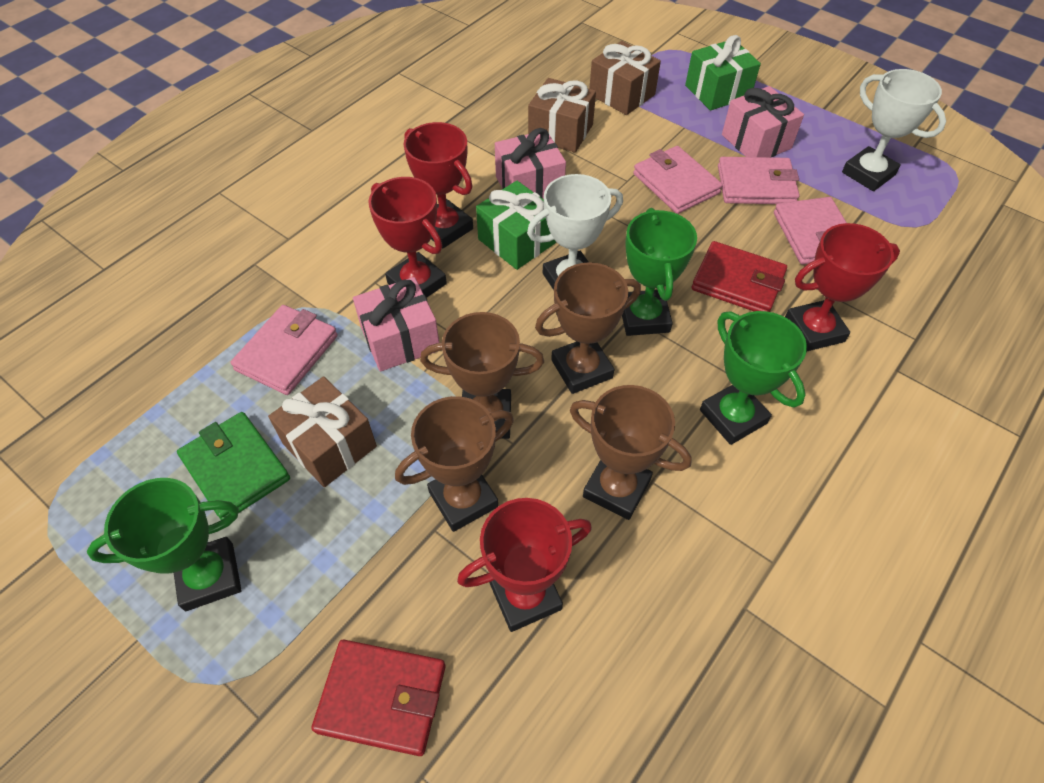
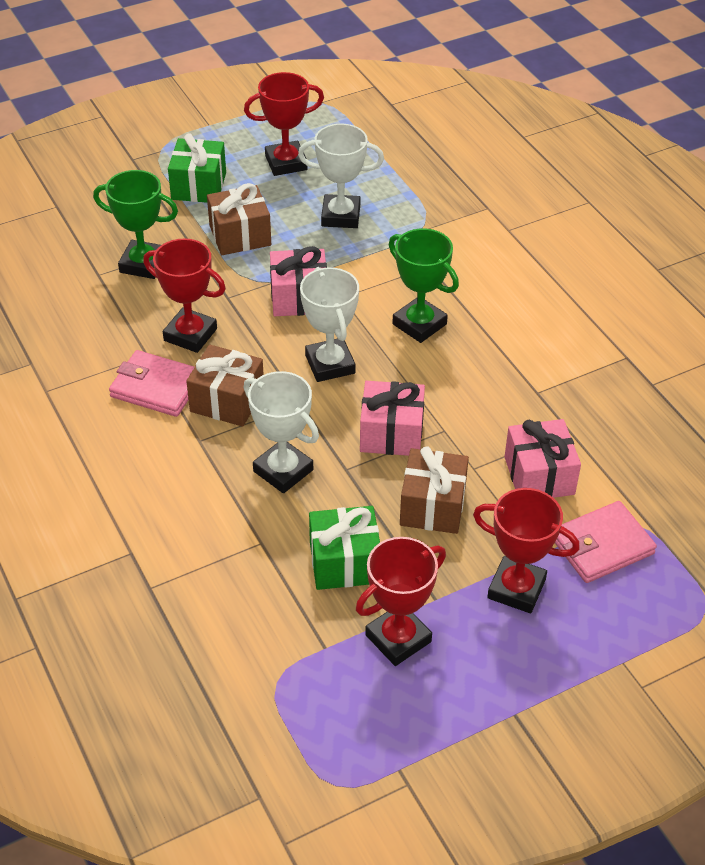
brown trophy: 4 -> 0
green trophy: 3 -> 2
green wallet: 1 -> 0
pink wallet: 4 -> 2
red wallet: 2 -> 0
white trophy: 2 -> 3

